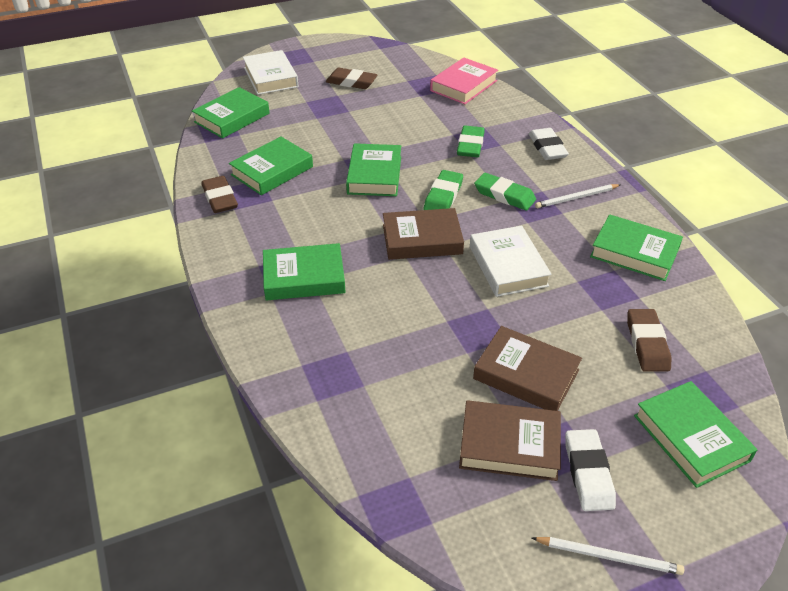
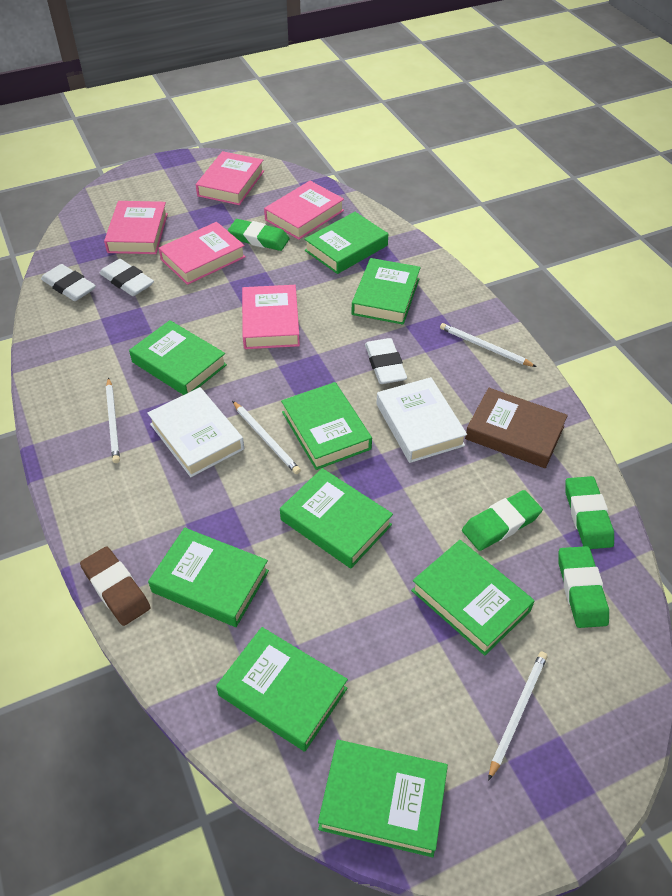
brown book: 3 -> 1
brown eraser: 3 -> 1
green book: 6 -> 9
green eraser: 3 -> 4
pink book: 1 -> 5
white eraser: 2 -> 3
white pencil: 2 -> 4

